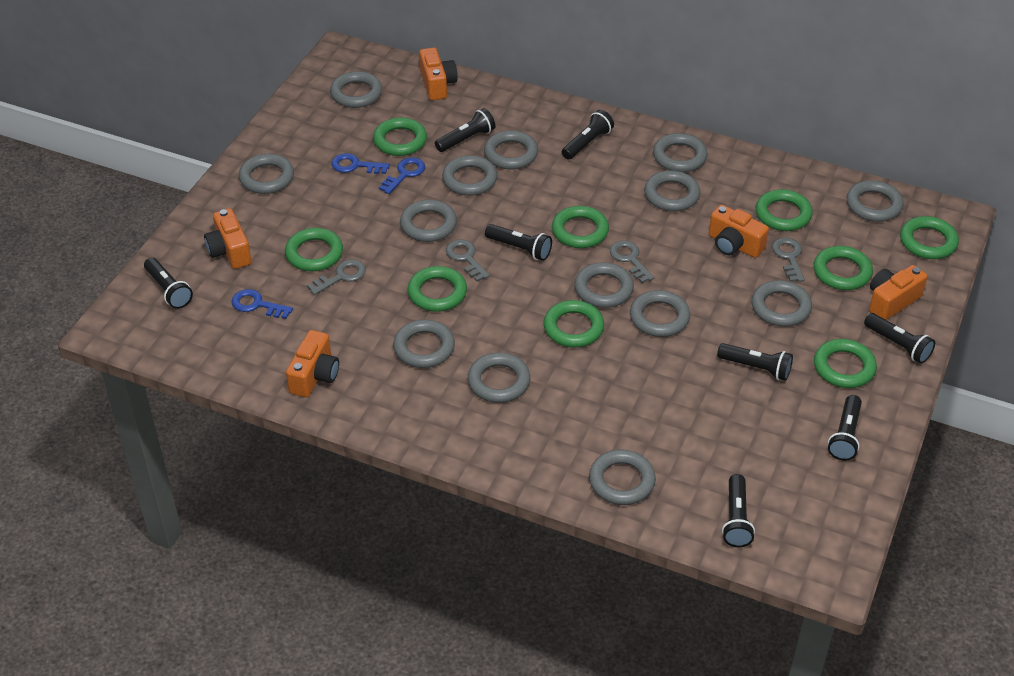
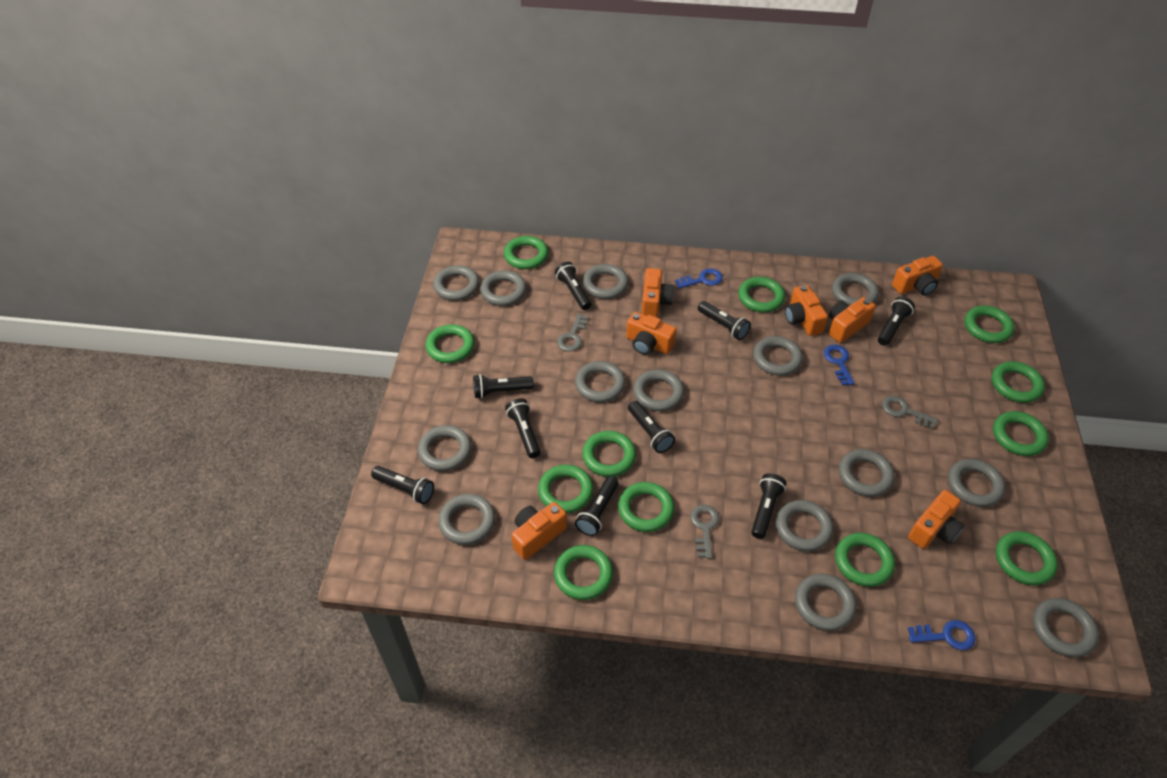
black flashlight: 8 -> 9
green ring: 9 -> 12
grey key: 4 -> 3
orange camera: 5 -> 7

